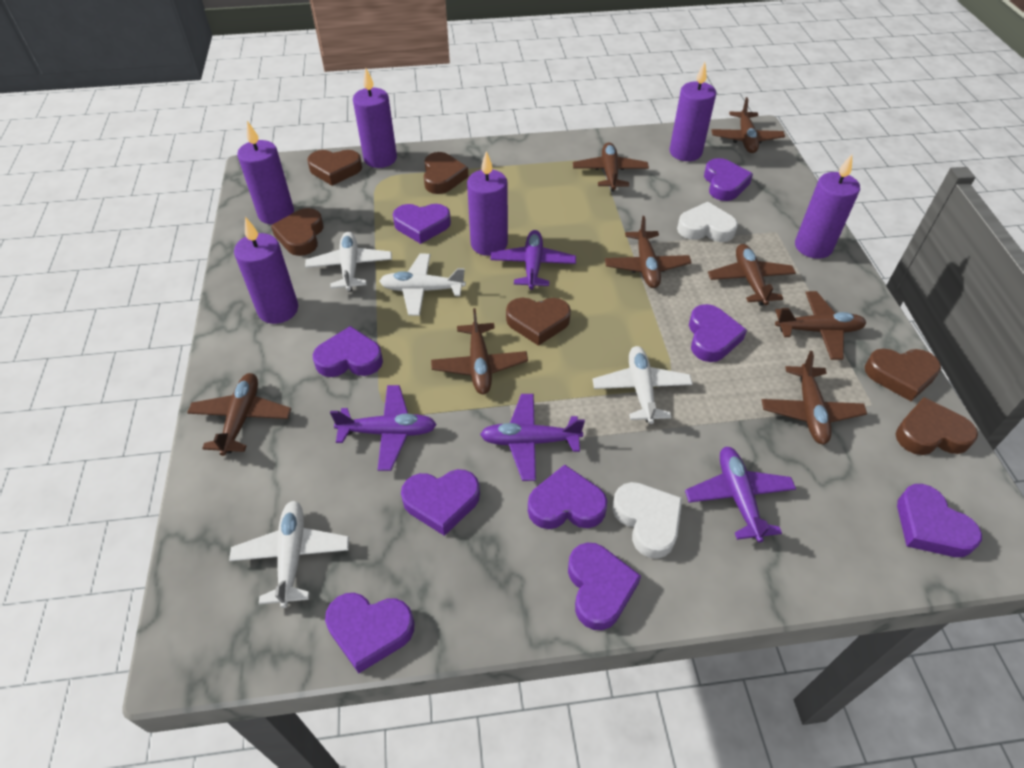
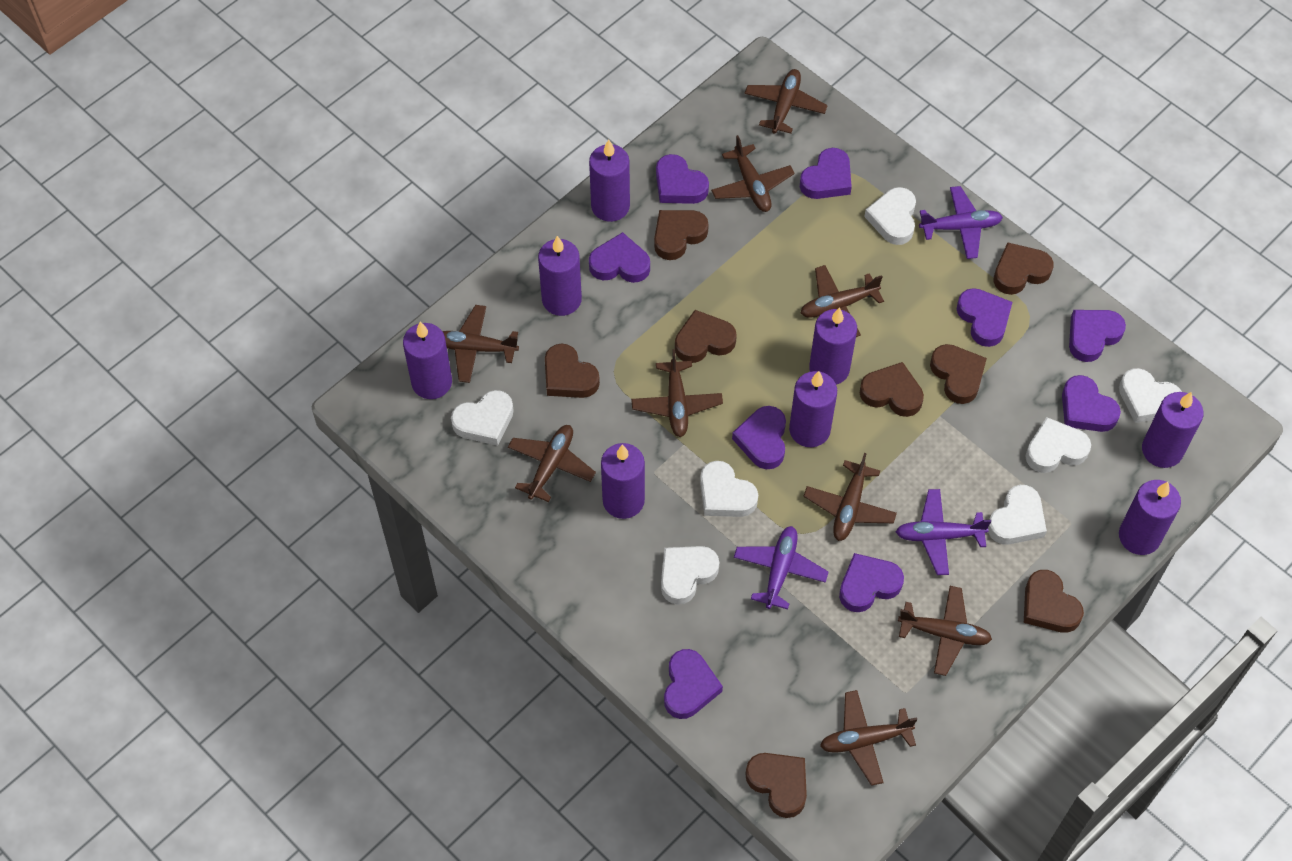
brown heart: 6 -> 8
brown plane: 8 -> 9
purple candle: 6 -> 8
purple plane: 4 -> 3
white heart: 2 -> 7
white plane: 4 -> 0

